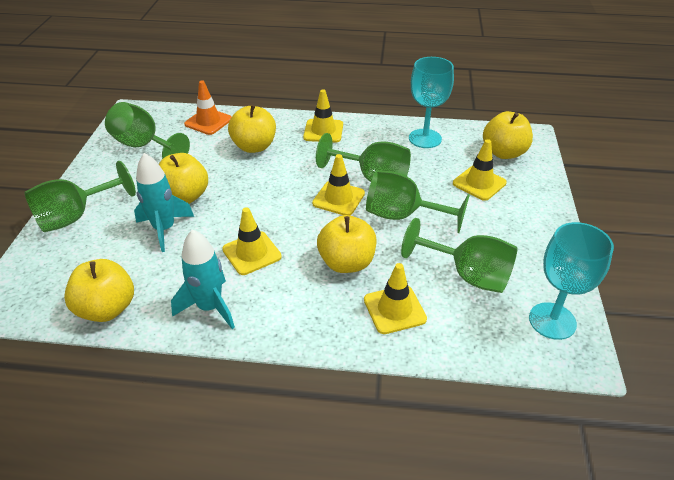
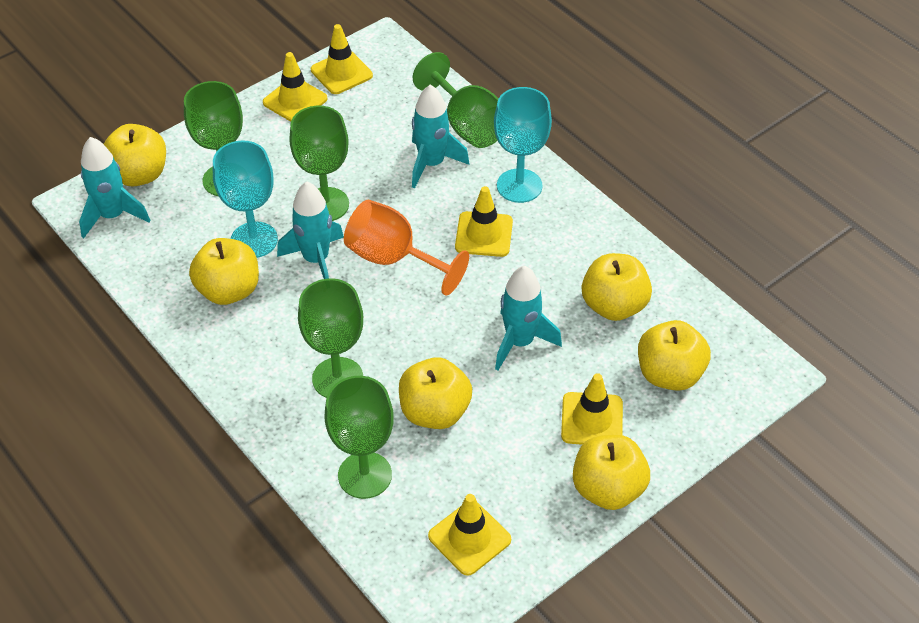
orange goblet: 0 -> 1
orange traffic cone: 1 -> 0
turquoise rocket: 2 -> 4
yellow apple: 5 -> 6

